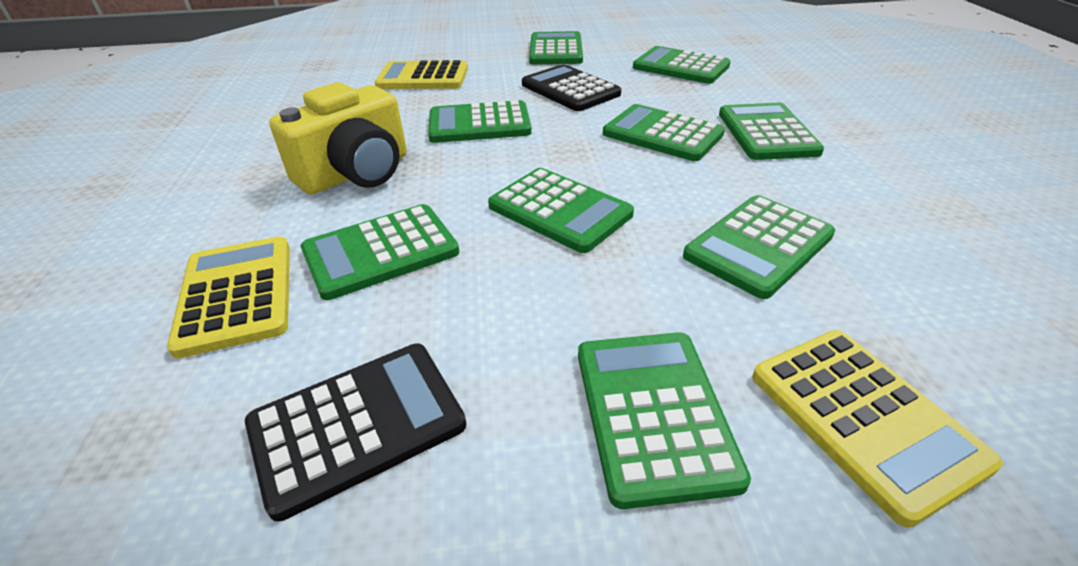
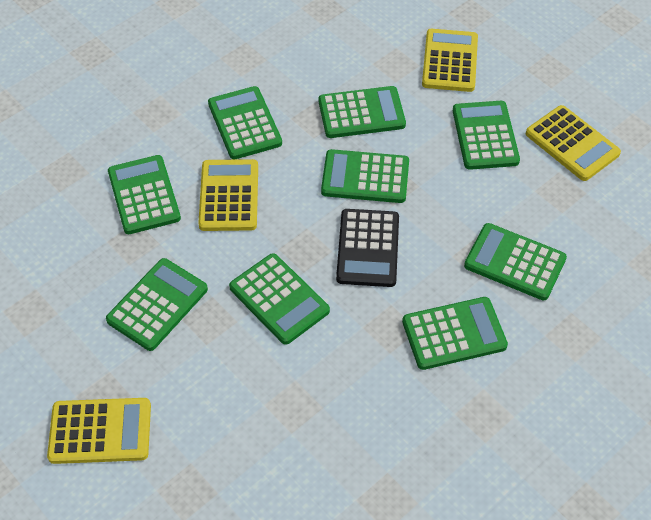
black calculator: 2 -> 1
yellow calculator: 3 -> 4
yellow camera: 1 -> 0

